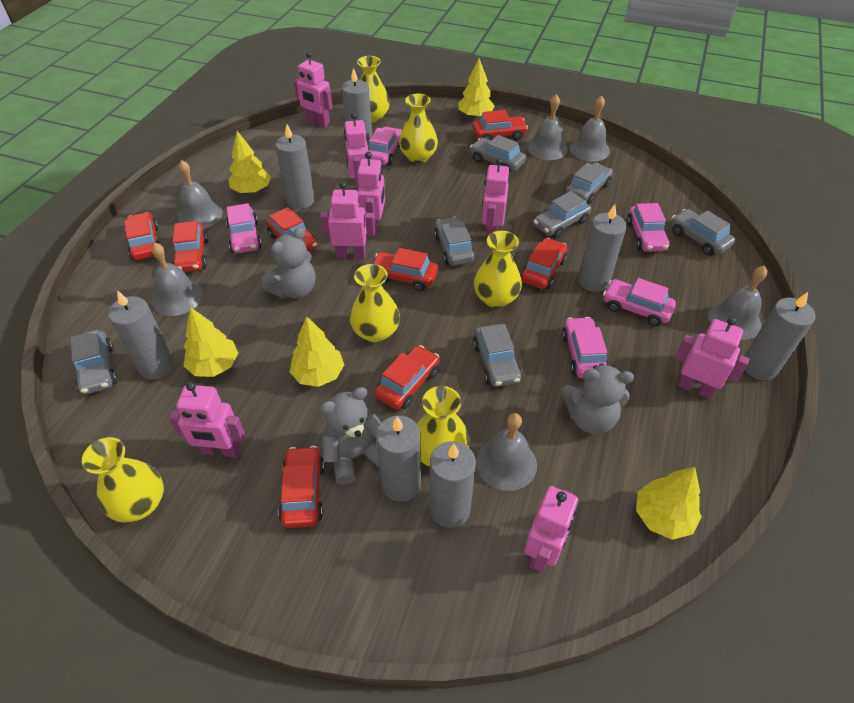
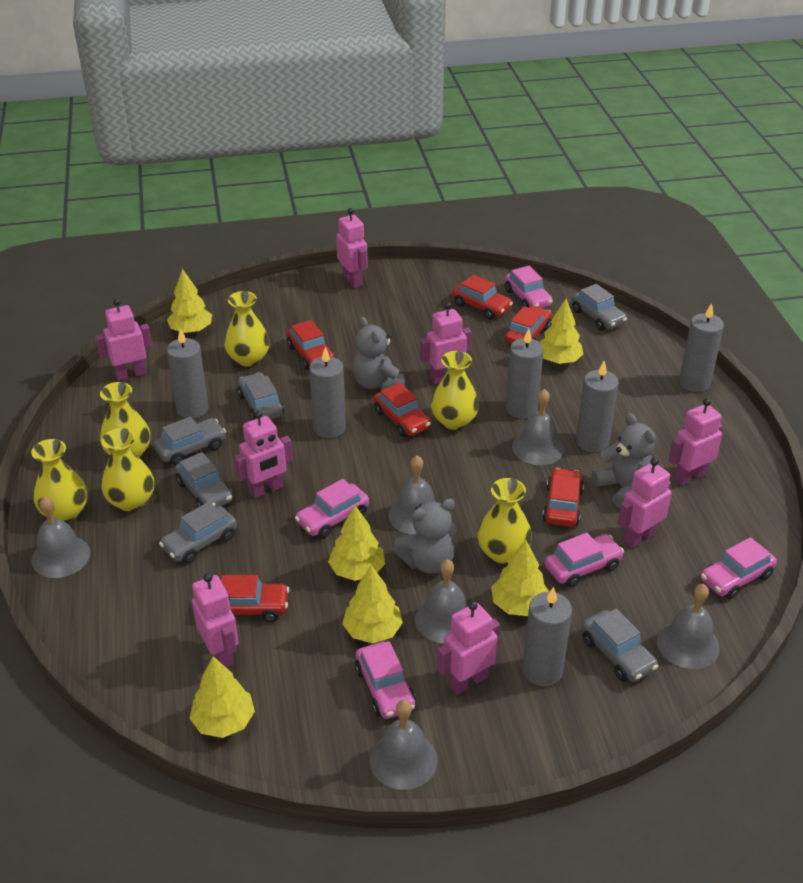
grey candle: 7 -> 6
grey car: 7 -> 6
red car: 8 -> 6
yellow tree: 5 -> 6

